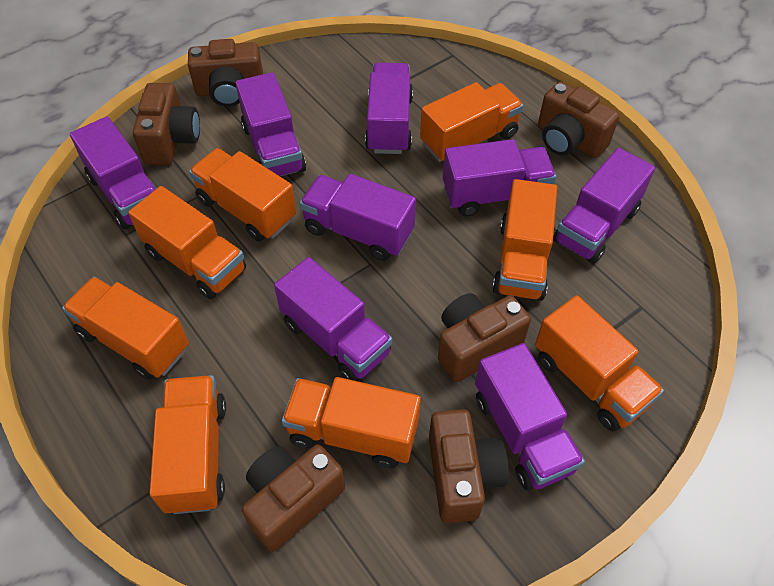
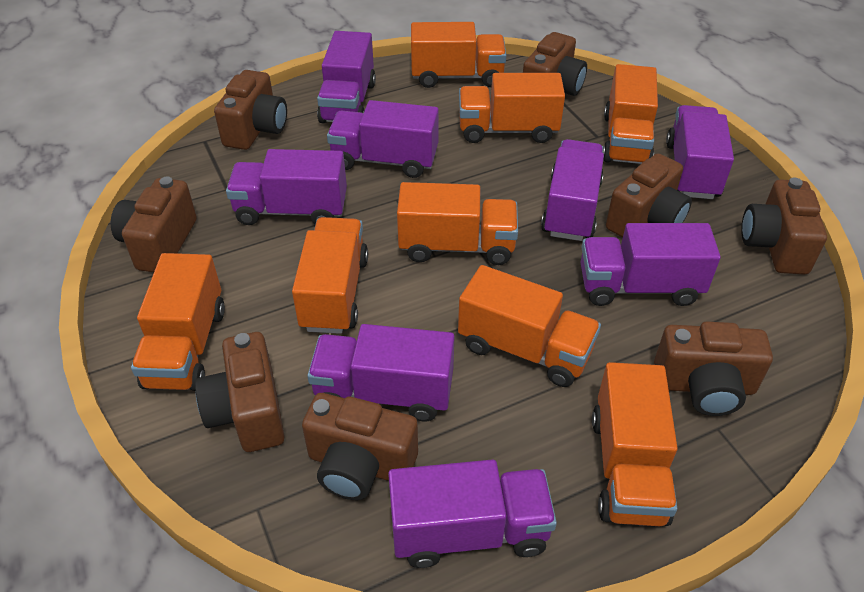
brown camera: 6 -> 8

